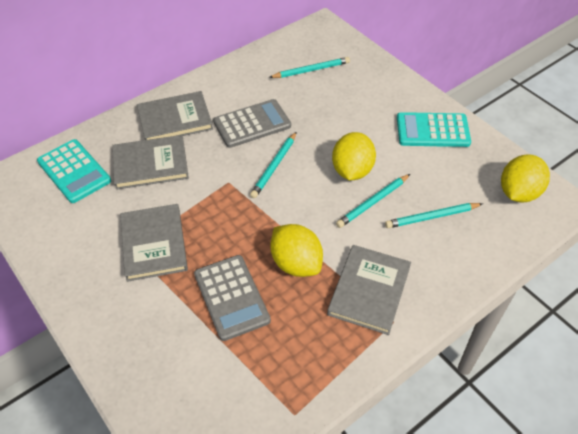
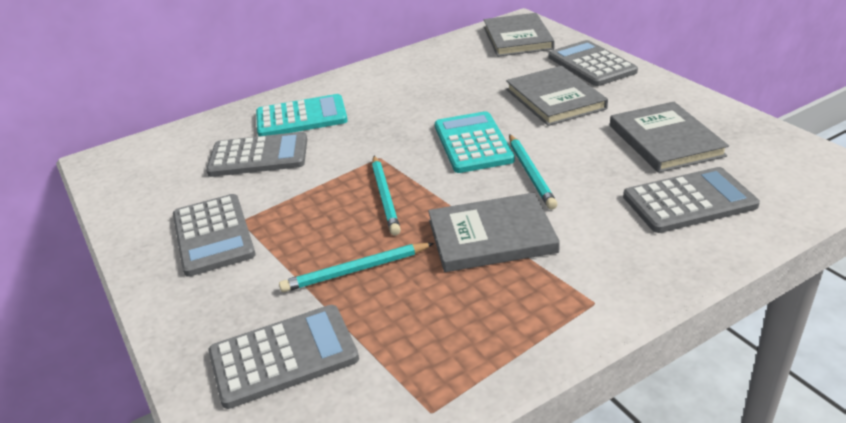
grey calculator: 2 -> 5
turquoise pencil: 4 -> 3
yellow lemon: 3 -> 0

